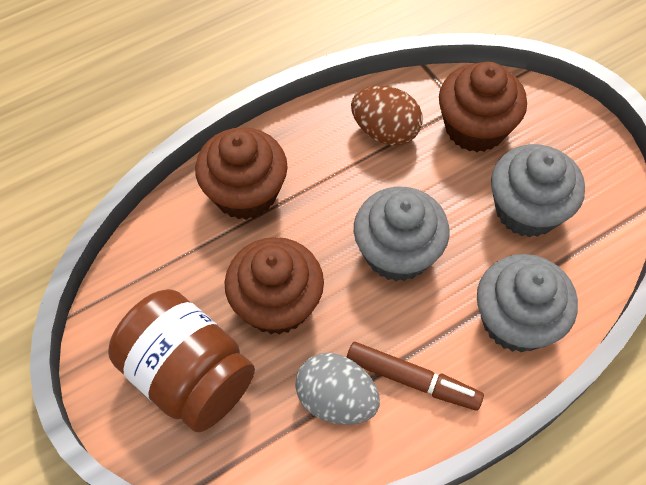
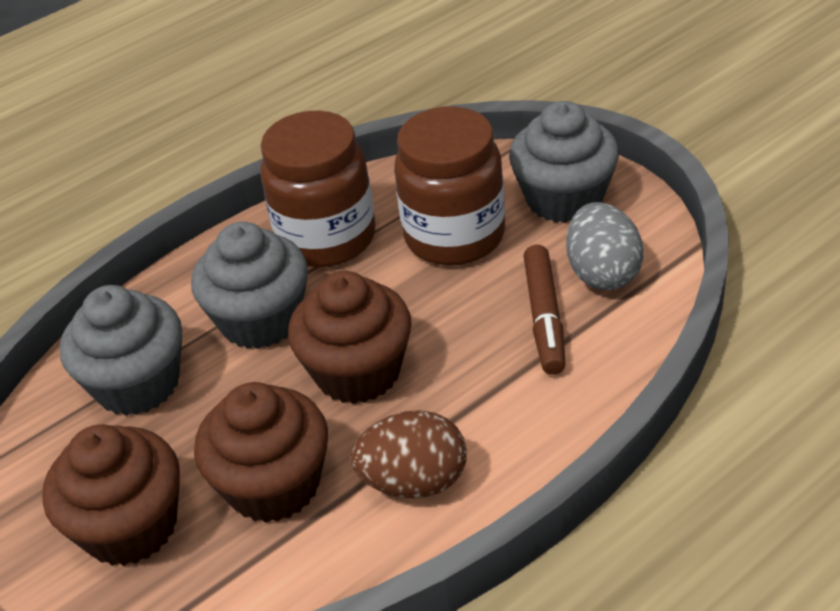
brown jar: 1 -> 2

